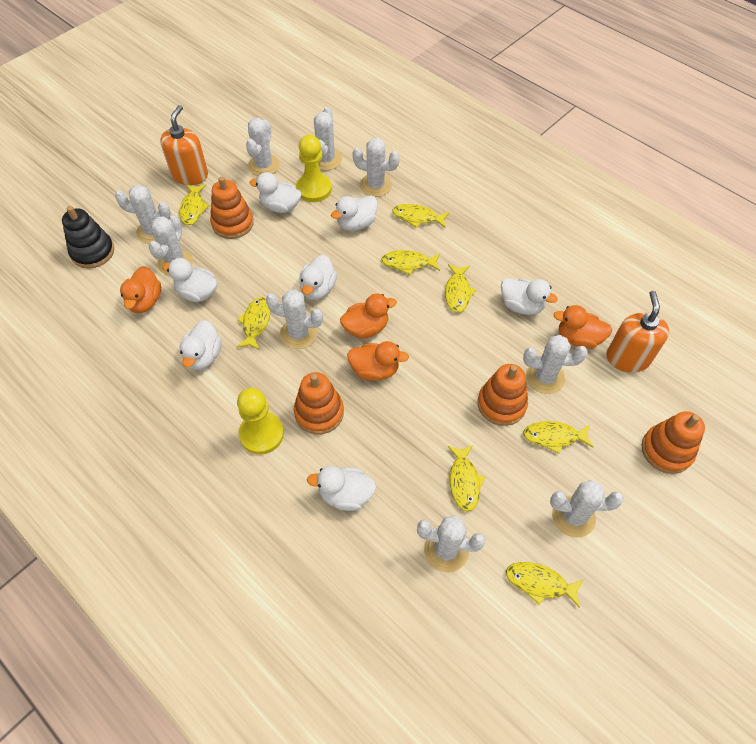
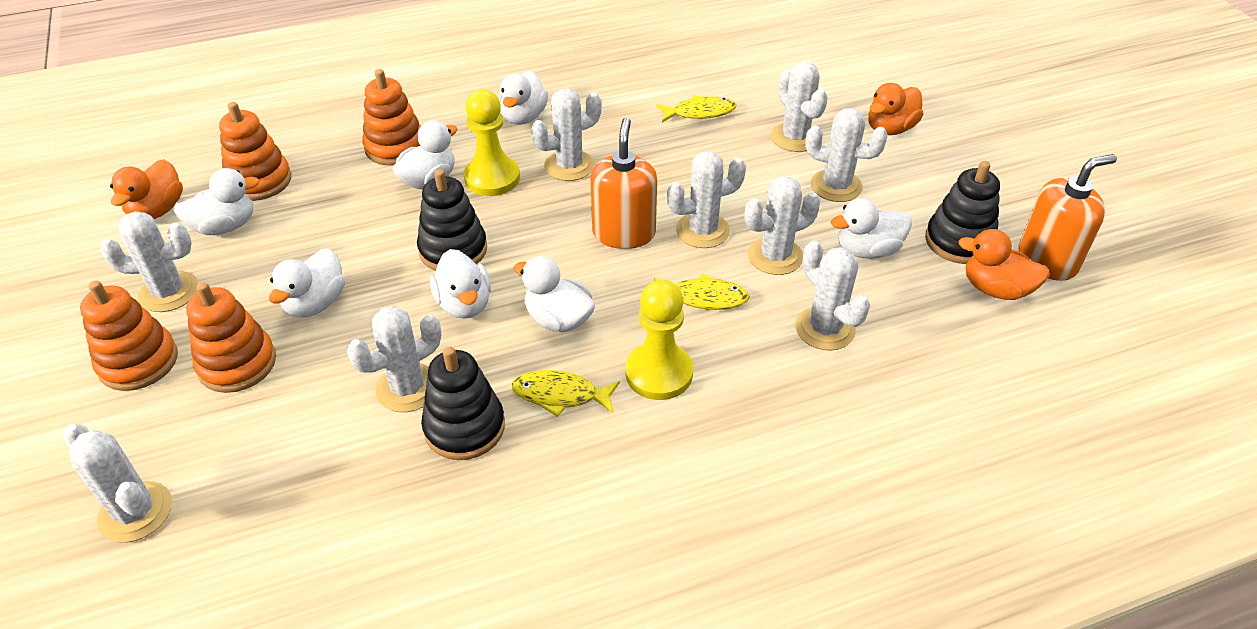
black stacking toy: 1 -> 3
orange duck: 4 -> 3
yellow fish: 8 -> 3

